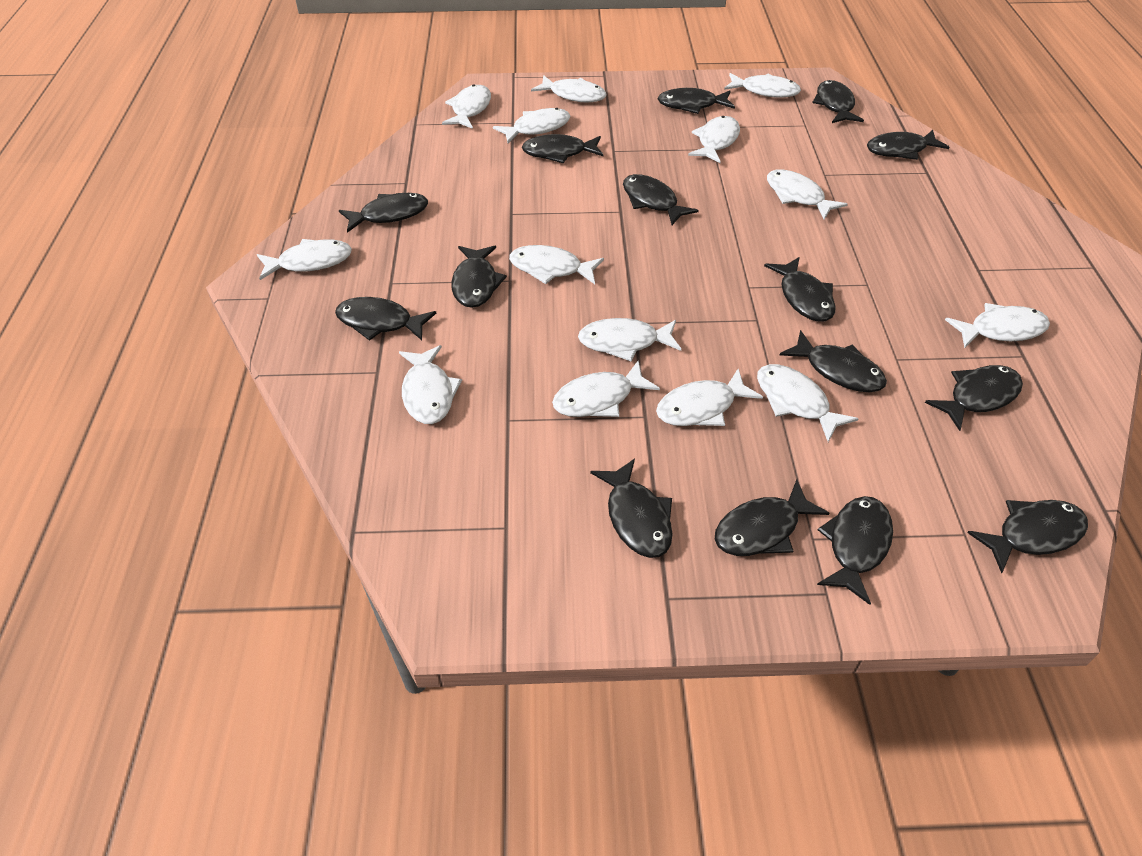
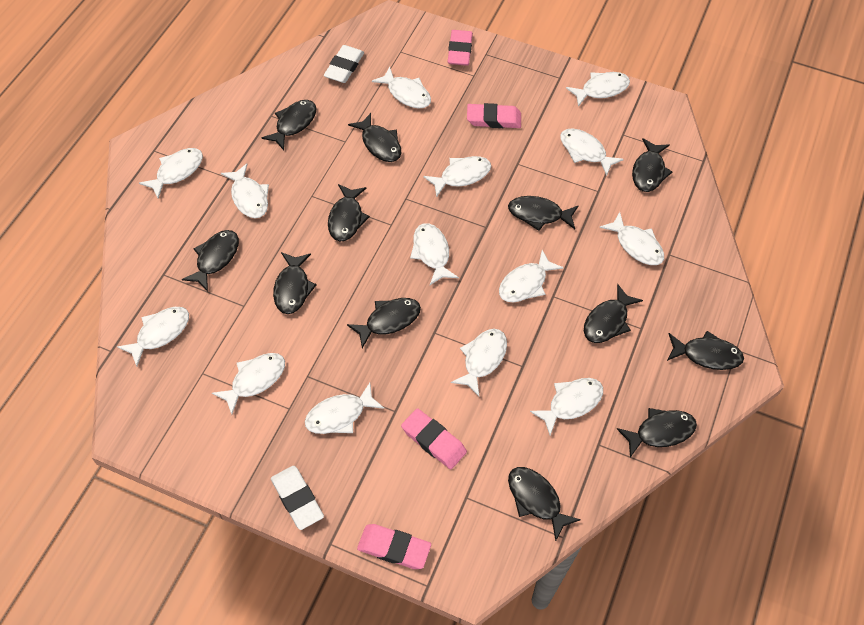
black fish: 15 -> 12
pink eraser: 0 -> 4
white eraser: 0 -> 2

